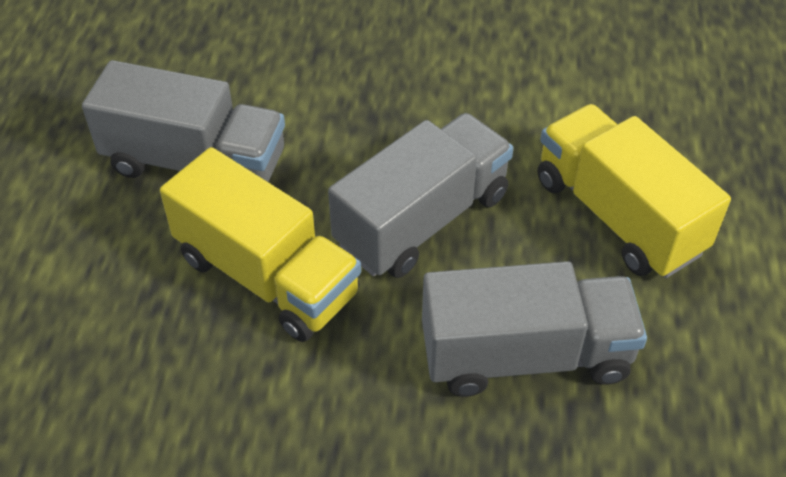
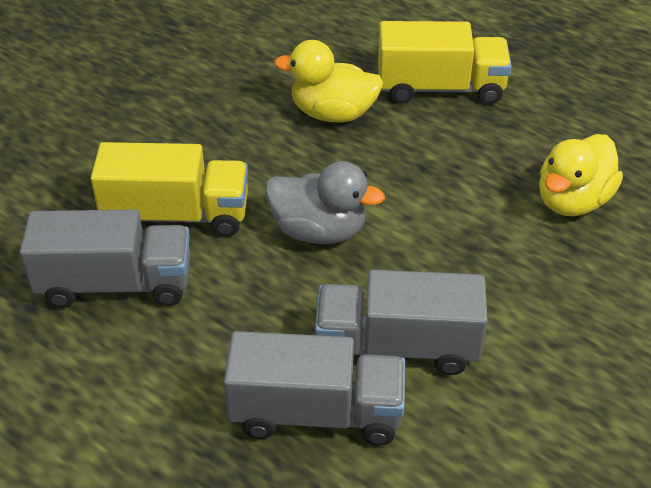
grey duck: 0 -> 1
yellow duck: 0 -> 2

